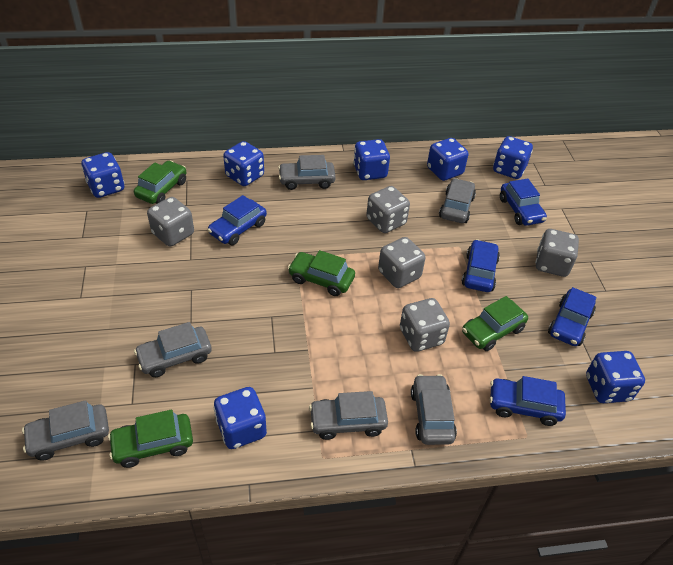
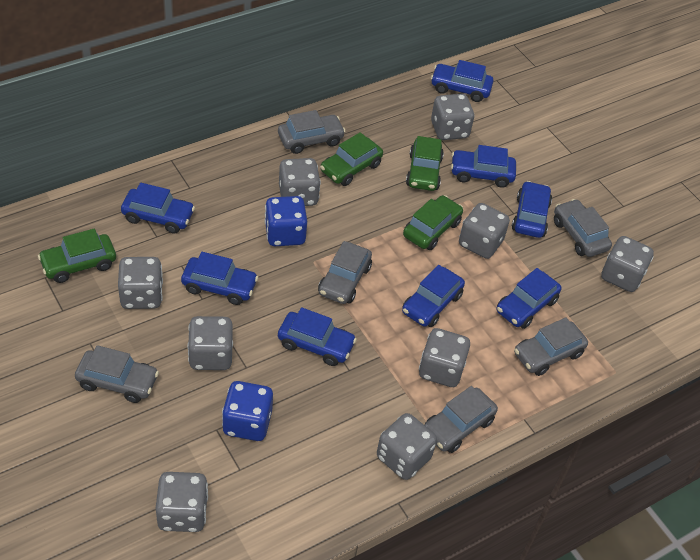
blue car: 5 -> 8
blue dice: 7 -> 2
grey dice: 5 -> 9

